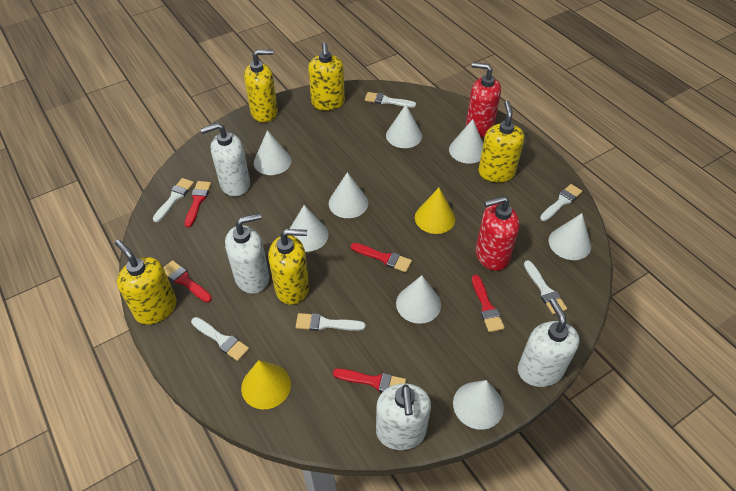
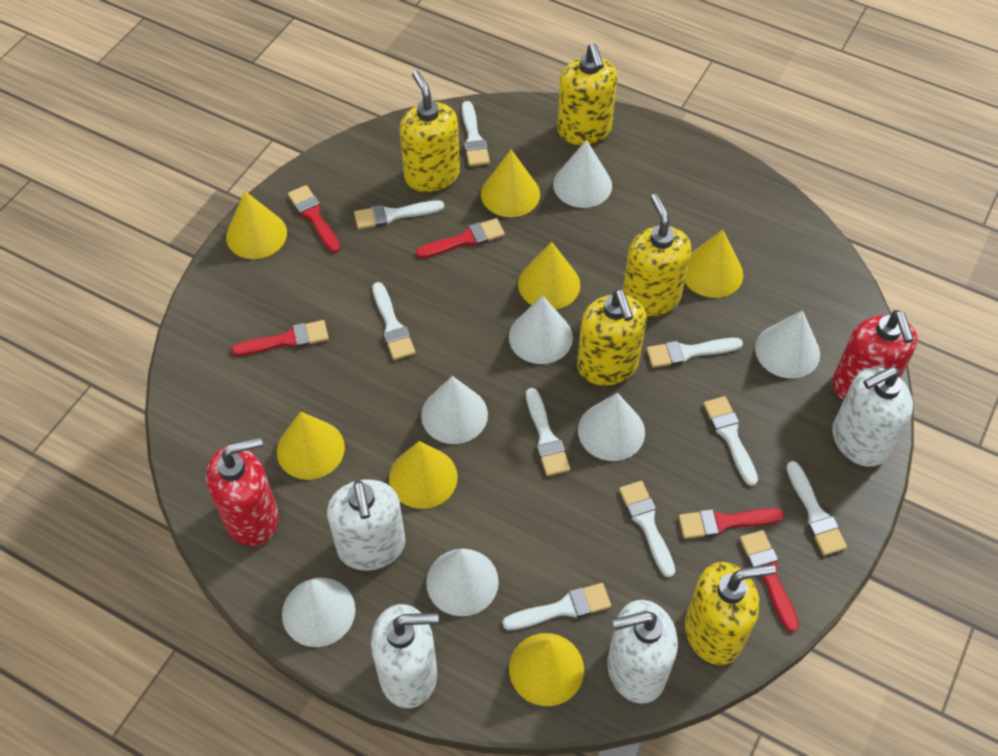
white brush: 6 -> 9
white cone: 8 -> 7
yellow cone: 2 -> 7

